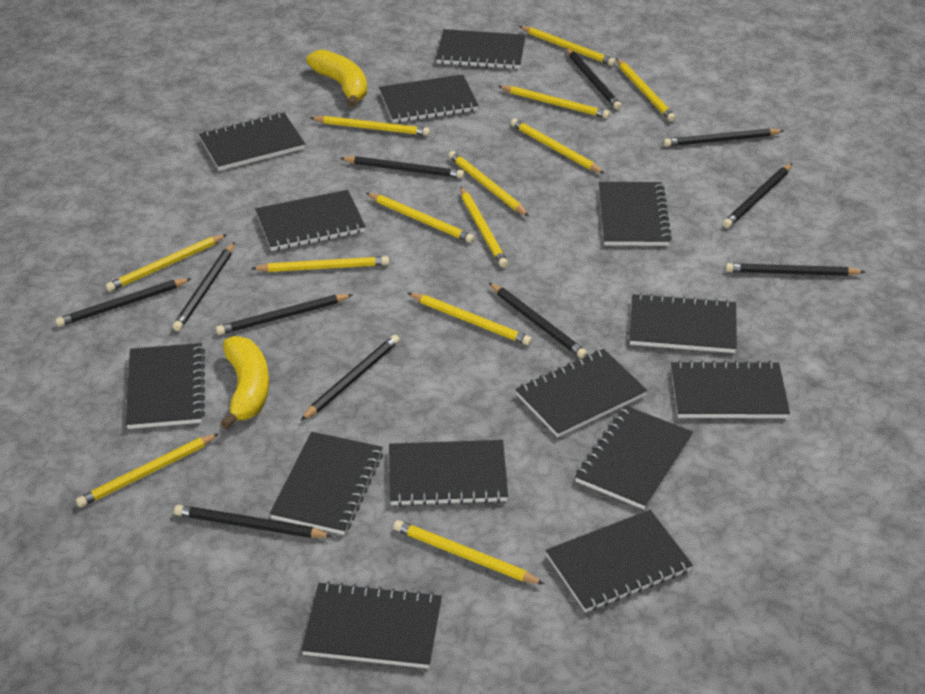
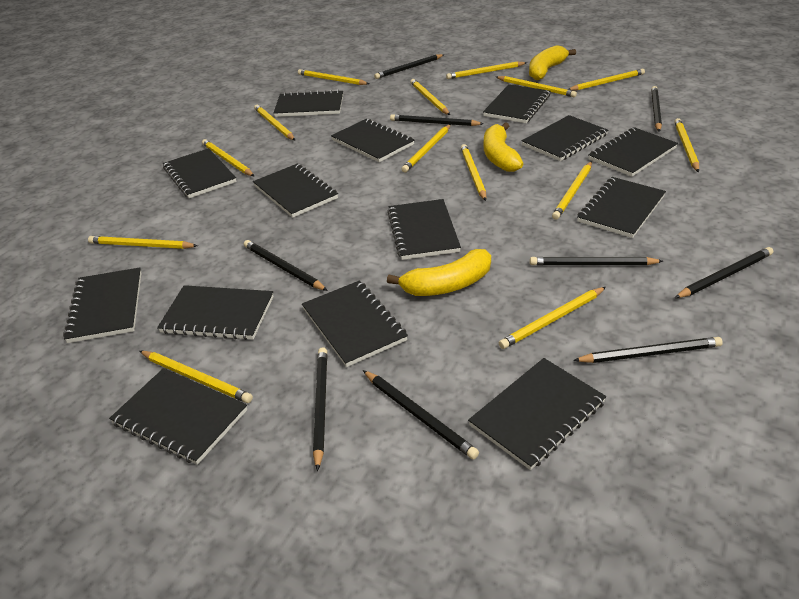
black pencil: 11 -> 9
yellow banana: 2 -> 3
yellow pencil: 13 -> 14

